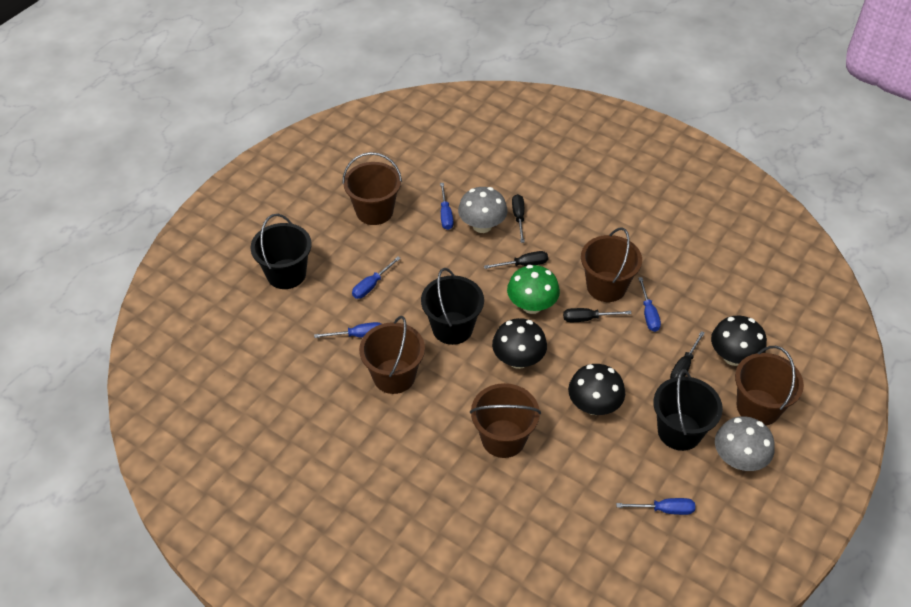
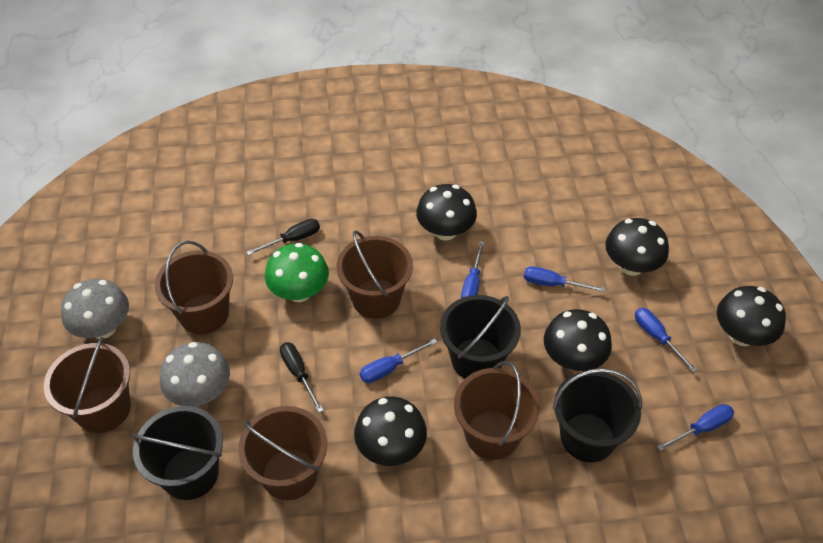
black mushroom: 3 -> 5
black screwdriver: 4 -> 2

